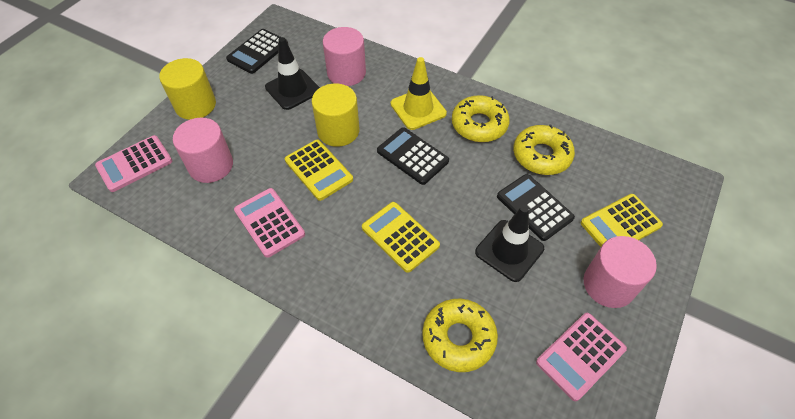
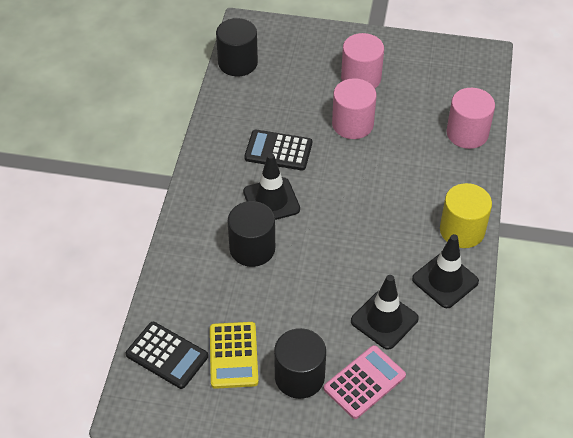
black calculator: 3 -> 2
black cylinder: 0 -> 3
black traffic cone: 2 -> 3
pink calculator: 3 -> 1
yellow calculator: 3 -> 1
yellow cylinder: 2 -> 1
yellow donut: 3 -> 0
yellow traffic cone: 1 -> 0

